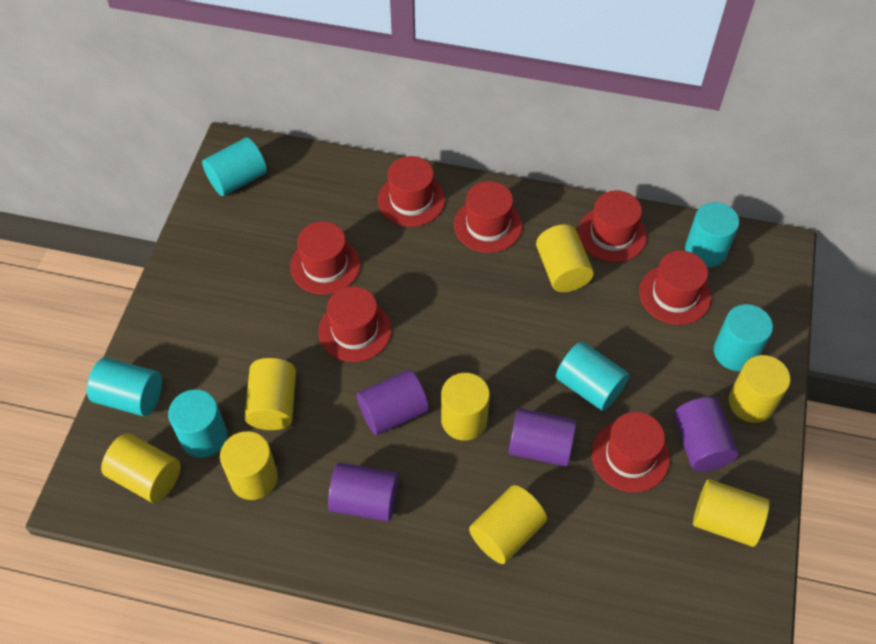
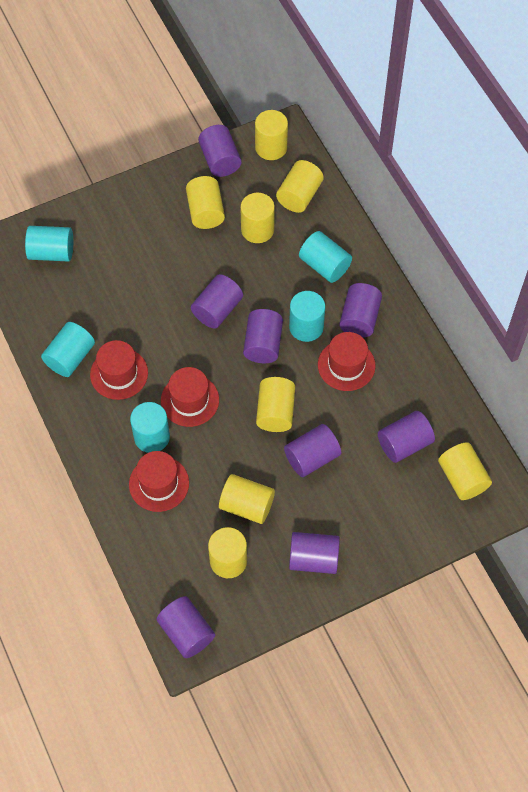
purple cylinder: 4 -> 8
red hat: 7 -> 4
turquoise cylinder: 6 -> 5

